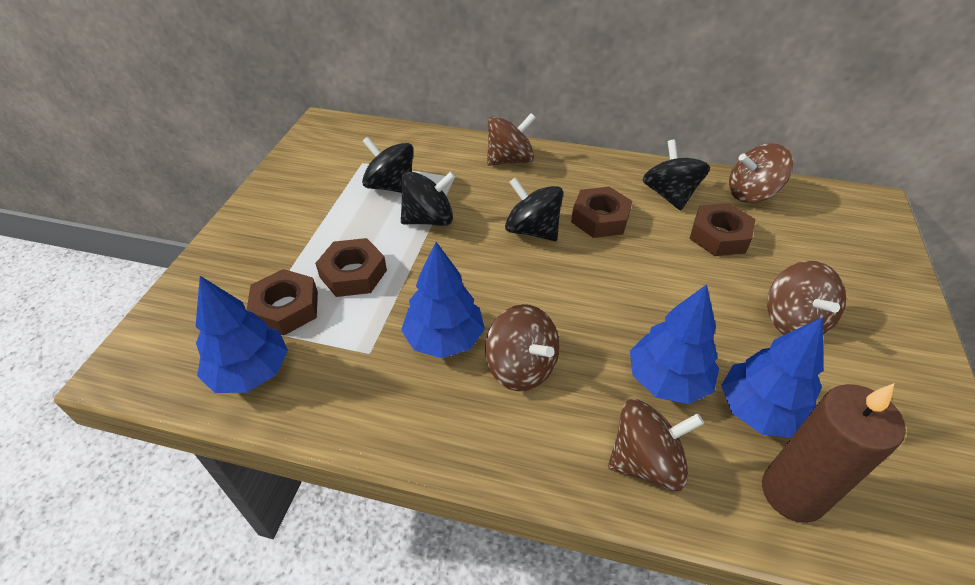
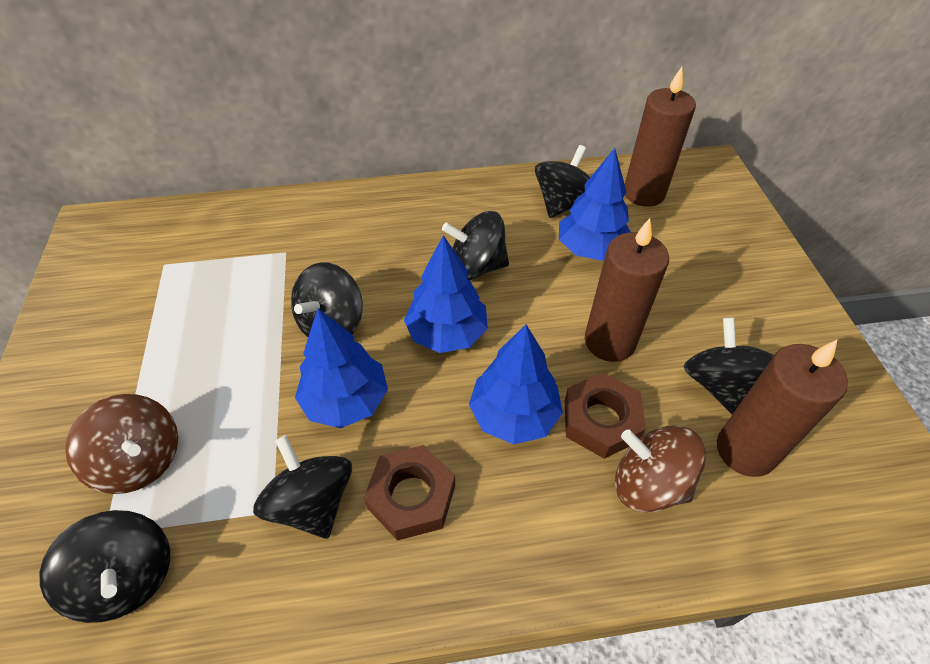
black spinning top: 4 -> 6
brown candle: 1 -> 3
brown nut: 4 -> 2
brown spinning top: 5 -> 2

